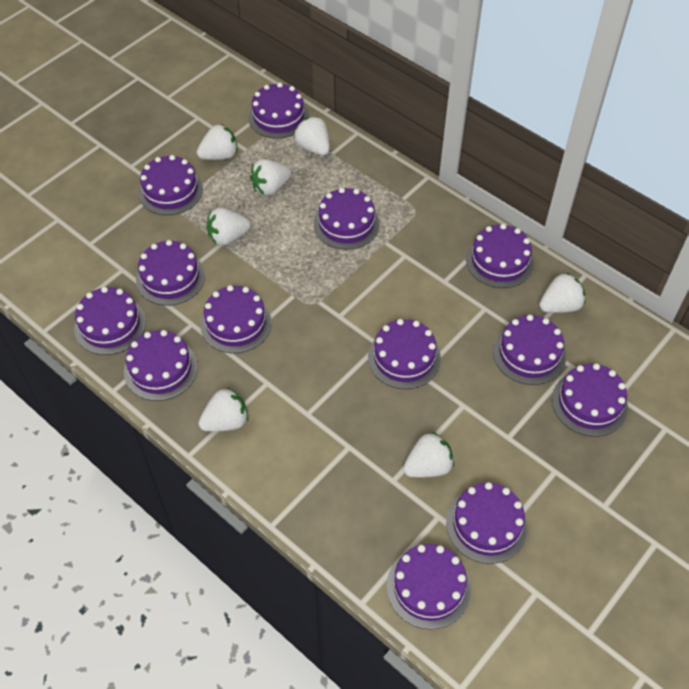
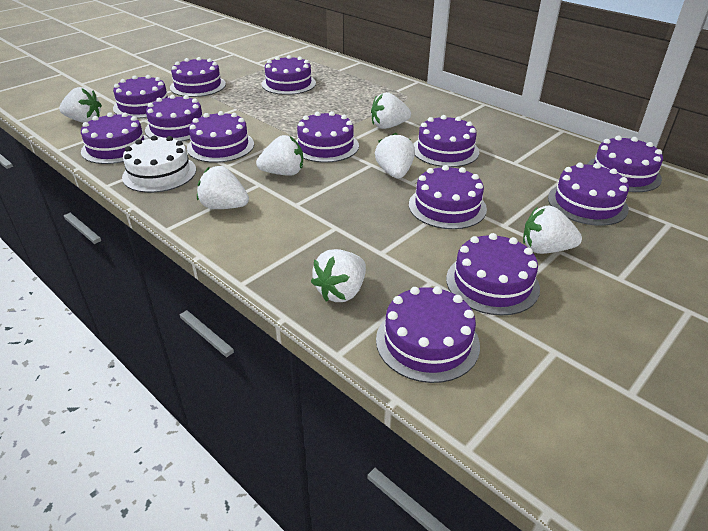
white cake: 0 -> 1

